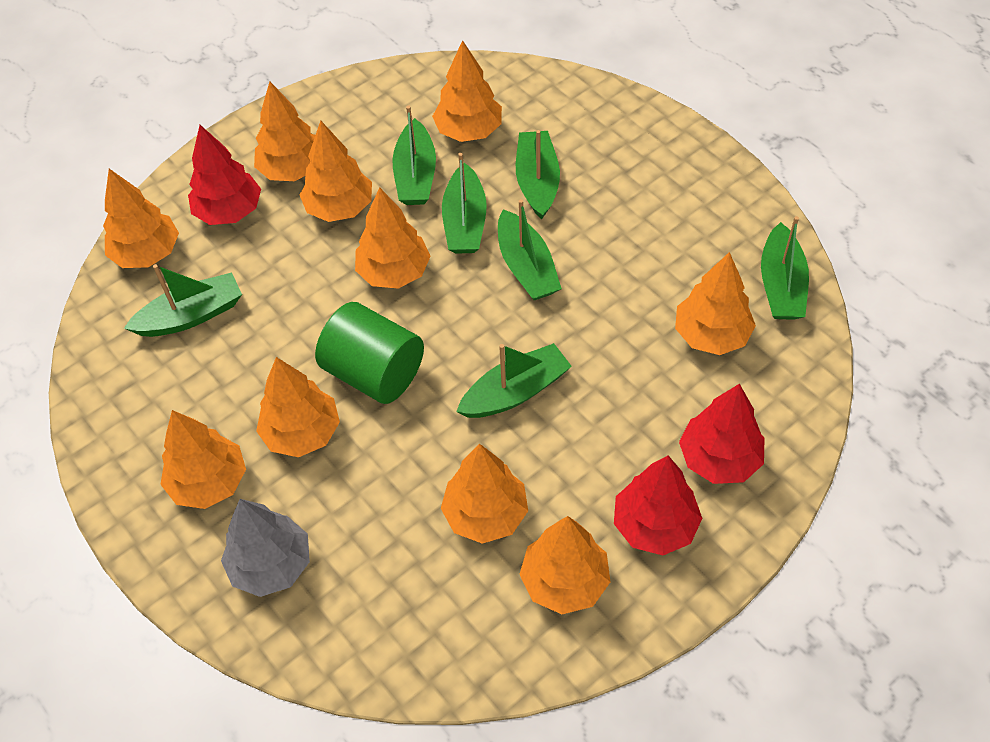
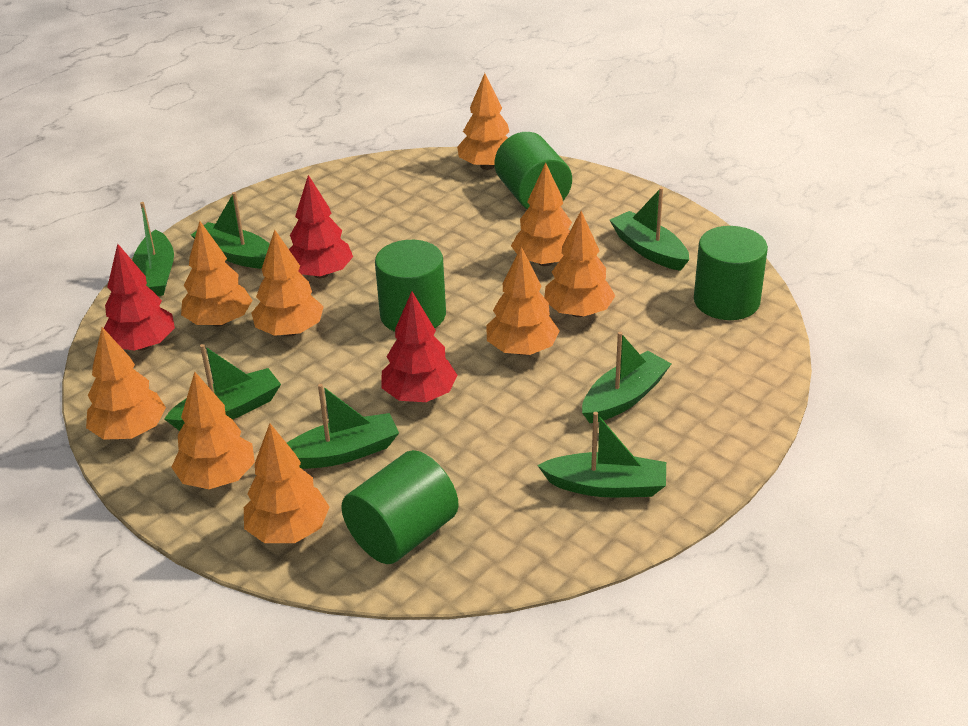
green cylinder: 1 -> 4
grey tree: 1 -> 0
orange tree: 10 -> 9

